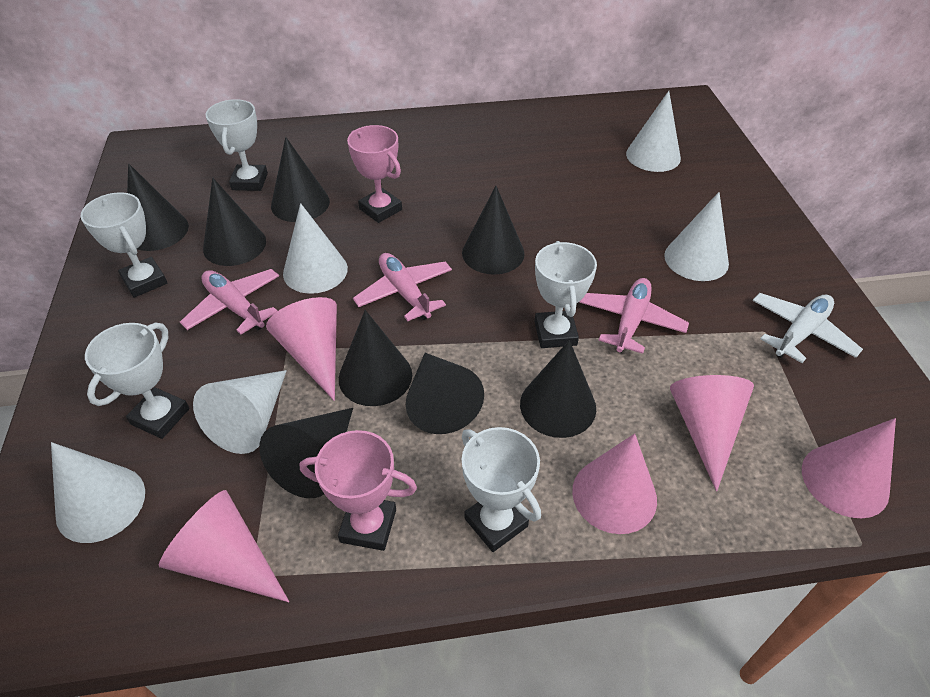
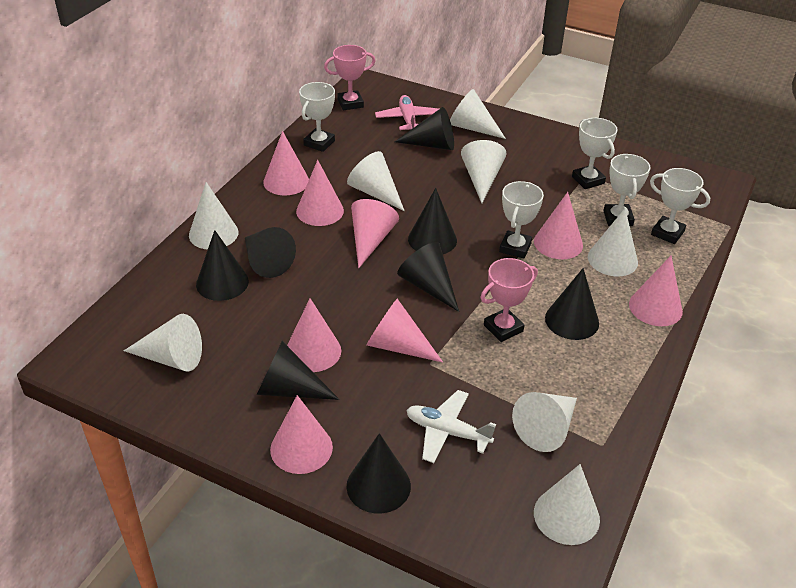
pink cone: 5 -> 8
pink plane: 3 -> 1
white cone: 5 -> 8

